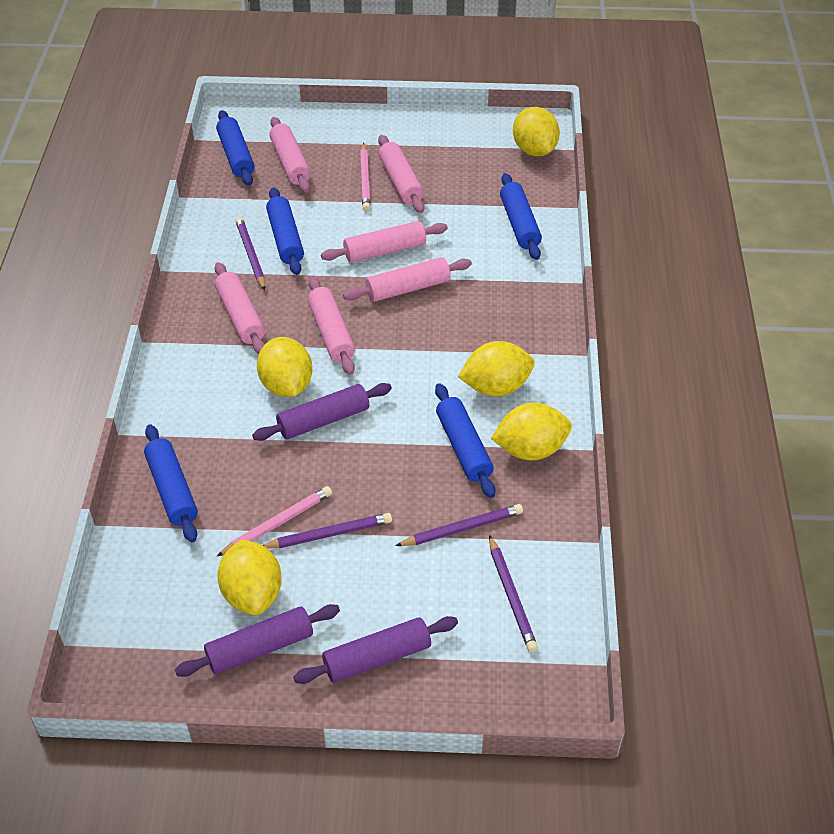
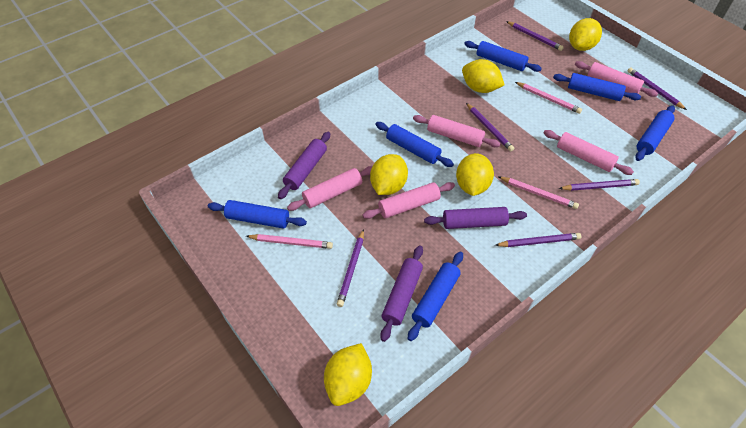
blue rolling pin: 5 -> 6
pink pencil: 2 -> 3
pink rolling pin: 6 -> 5
purple pencil: 4 -> 6

